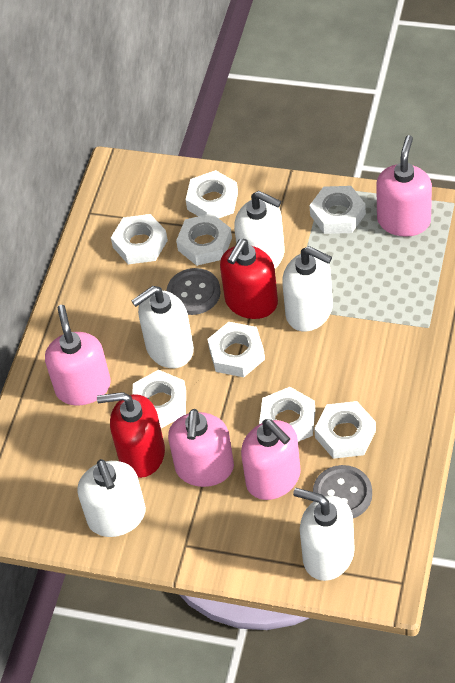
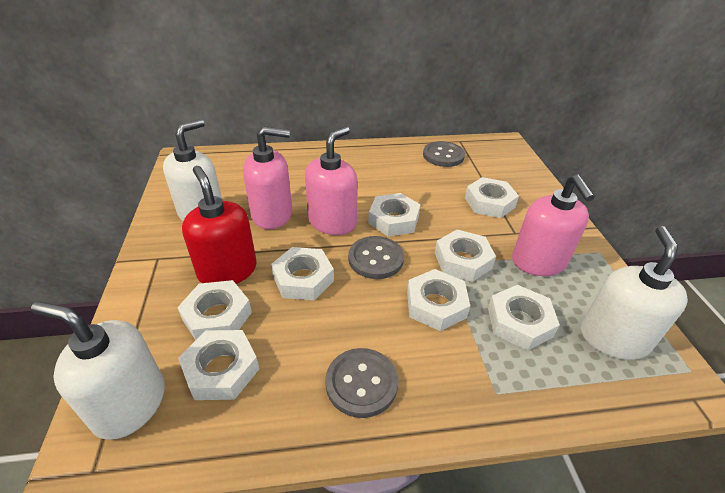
grey button: 2 -> 3
pink soap dispenser: 4 -> 3
red soap dispenser: 2 -> 1
white soap dispenser: 5 -> 3

